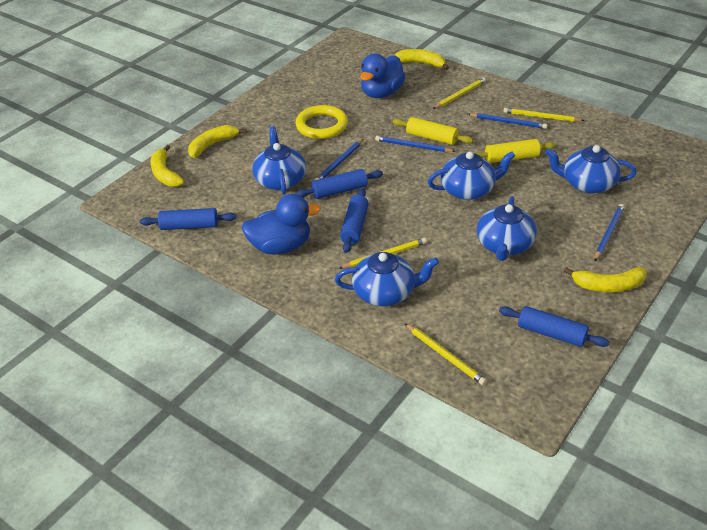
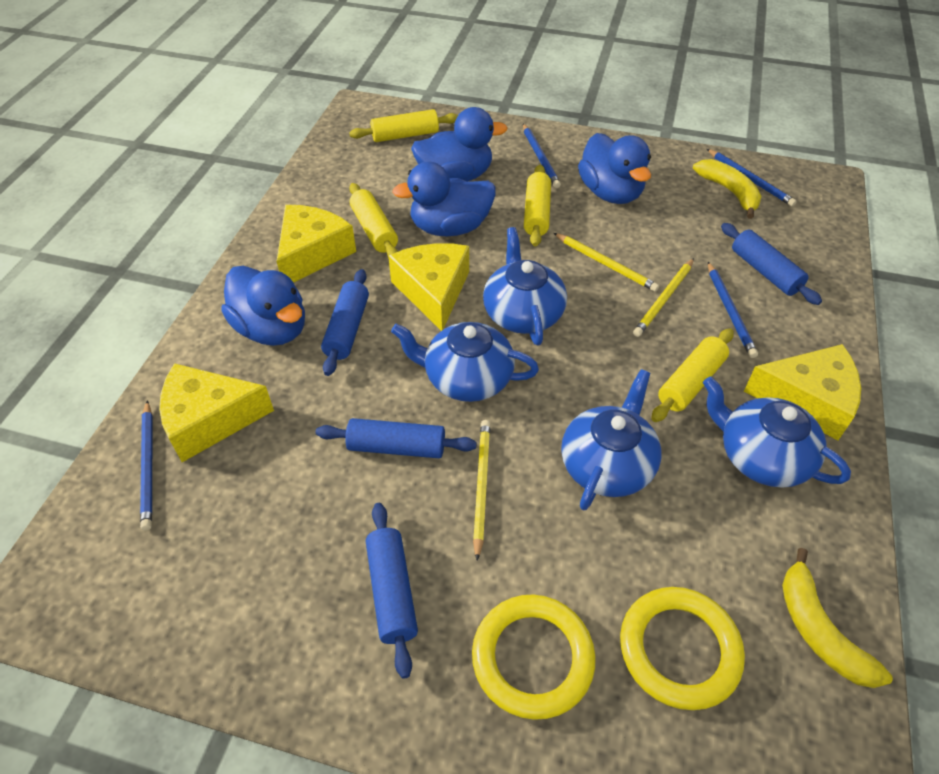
blue duck: 2 -> 4
blue teapot: 5 -> 4
yellow banana: 4 -> 2
yellow cheese: 0 -> 4
yellow pencil: 4 -> 3
yellow ring: 1 -> 2
yellow rolling pin: 2 -> 4

